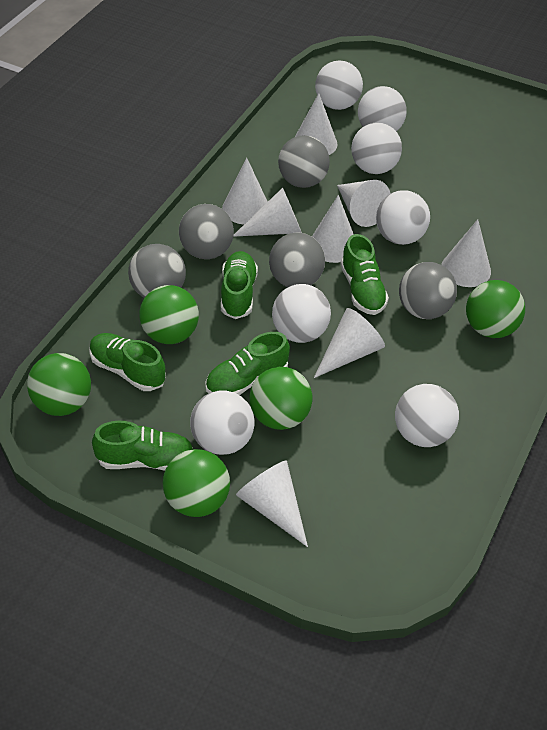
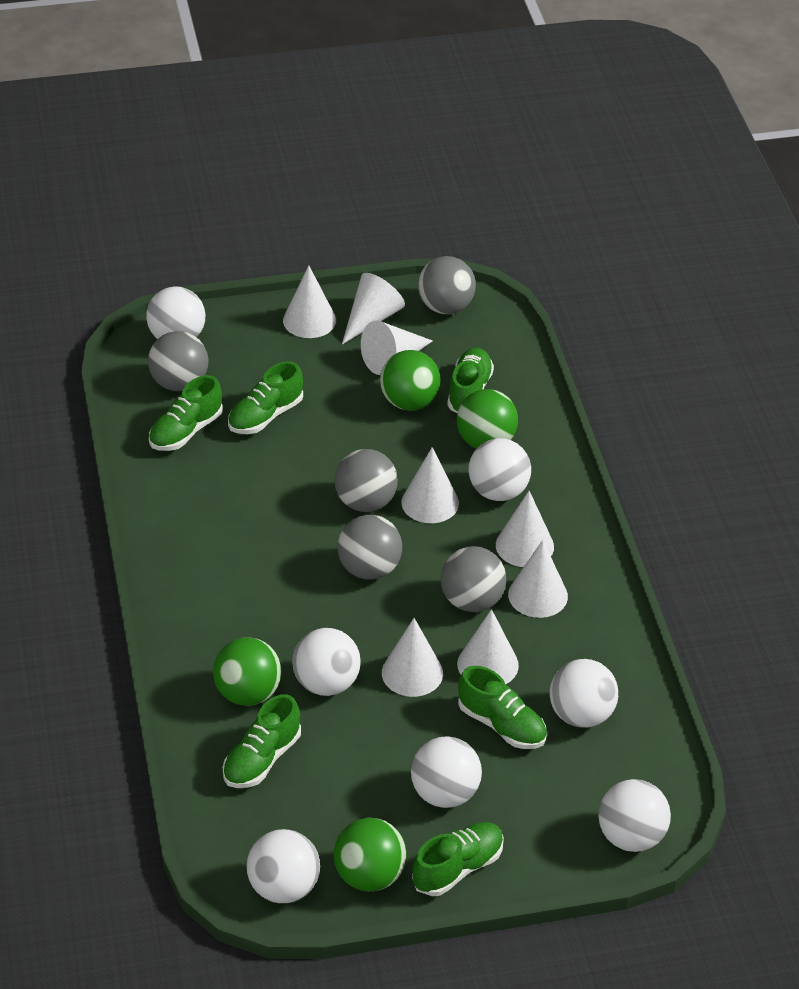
green ball: 5 -> 4
green shoe: 5 -> 6

